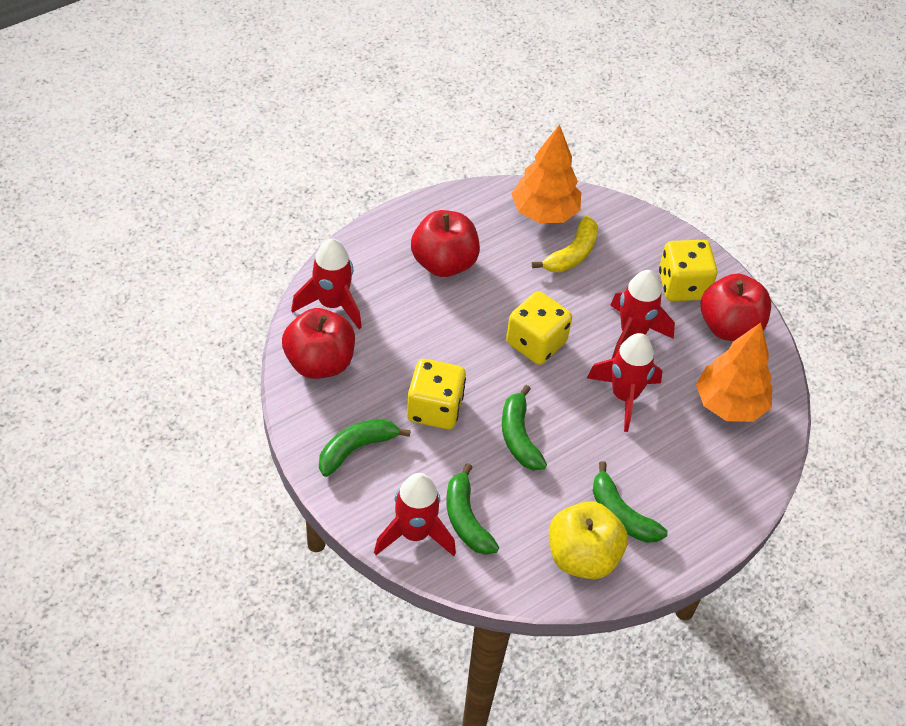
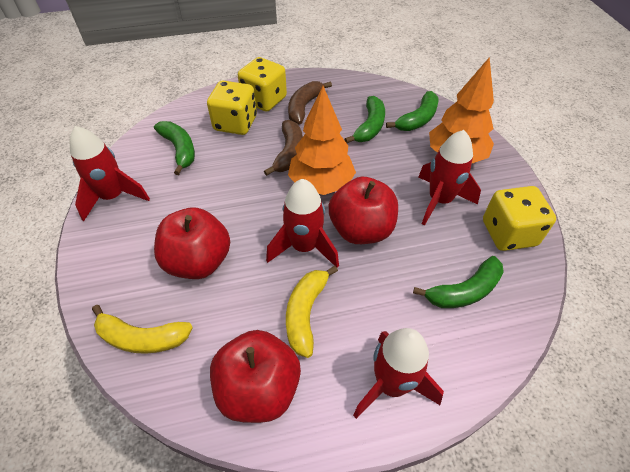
brown banana: 0 -> 2
yellow apple: 1 -> 0
yellow banana: 1 -> 2

